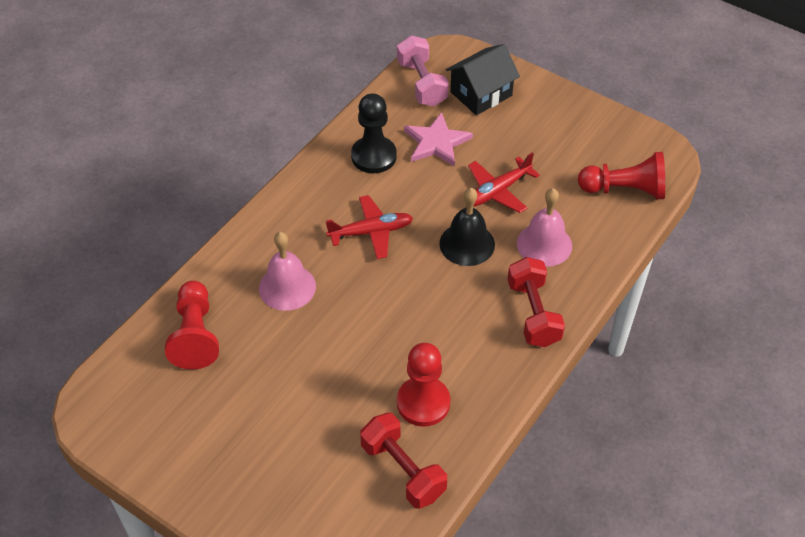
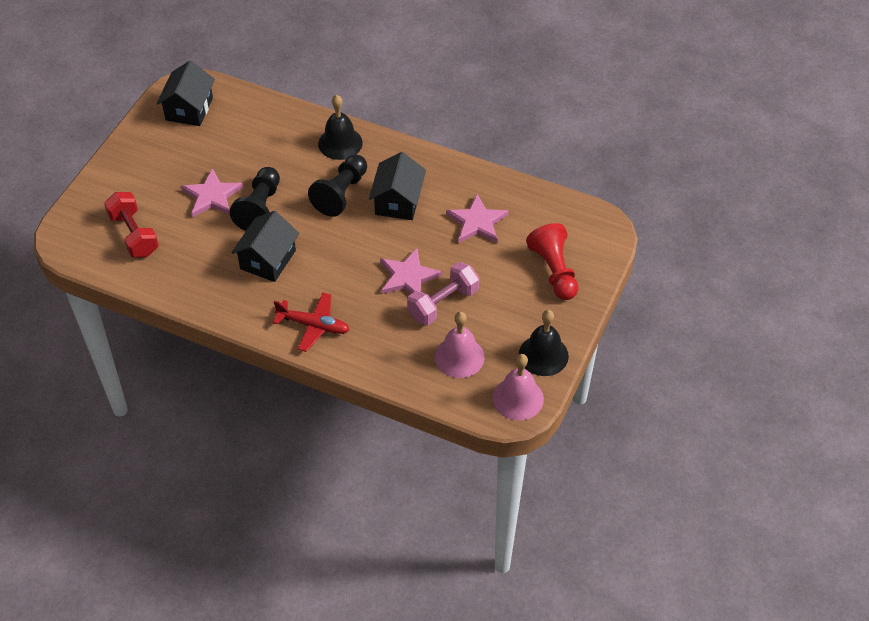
black bell: 1 -> 2
black house: 1 -> 3
black pawn: 1 -> 2
pink star: 1 -> 3
red dumbbell: 2 -> 1
red pawn: 3 -> 1
red plane: 2 -> 1

